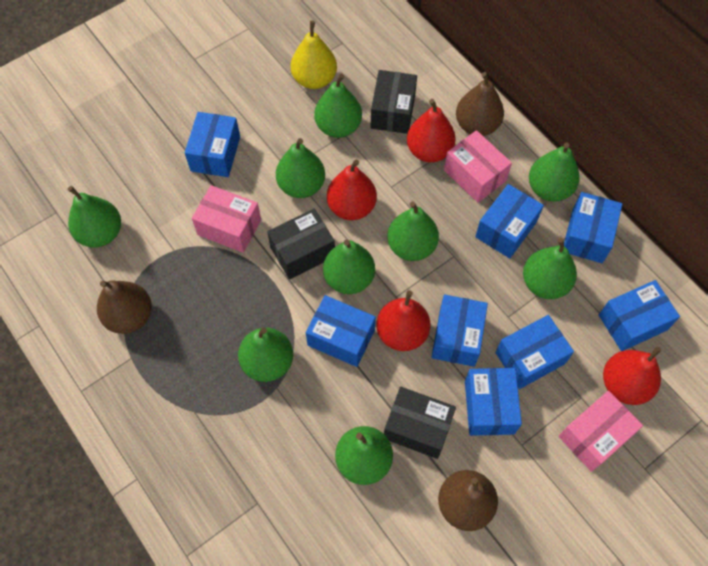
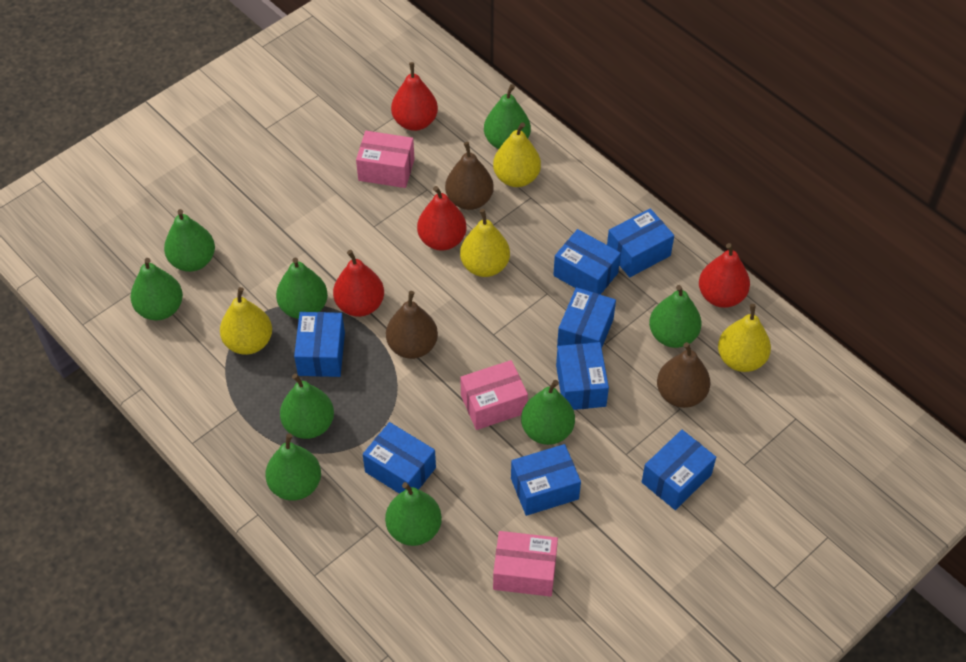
black box: 3 -> 0
yellow pear: 1 -> 4

